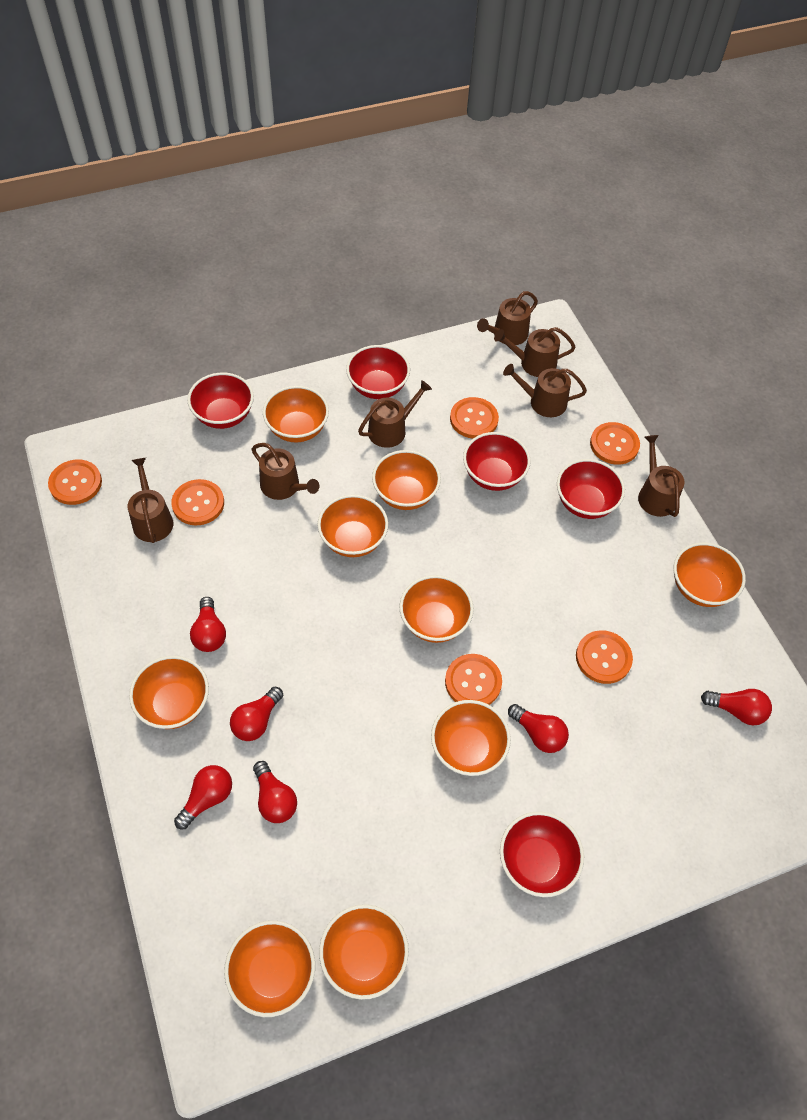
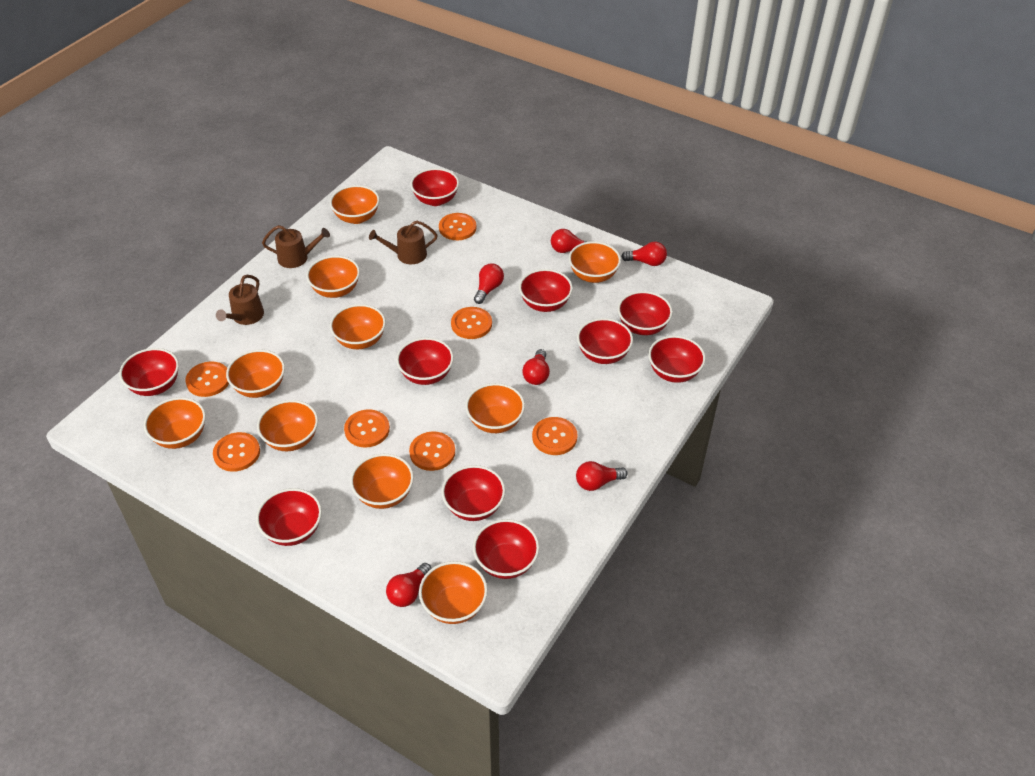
brown watering can: 7 -> 3
orange bowl: 9 -> 10
orange button: 6 -> 7
red bowl: 5 -> 10

